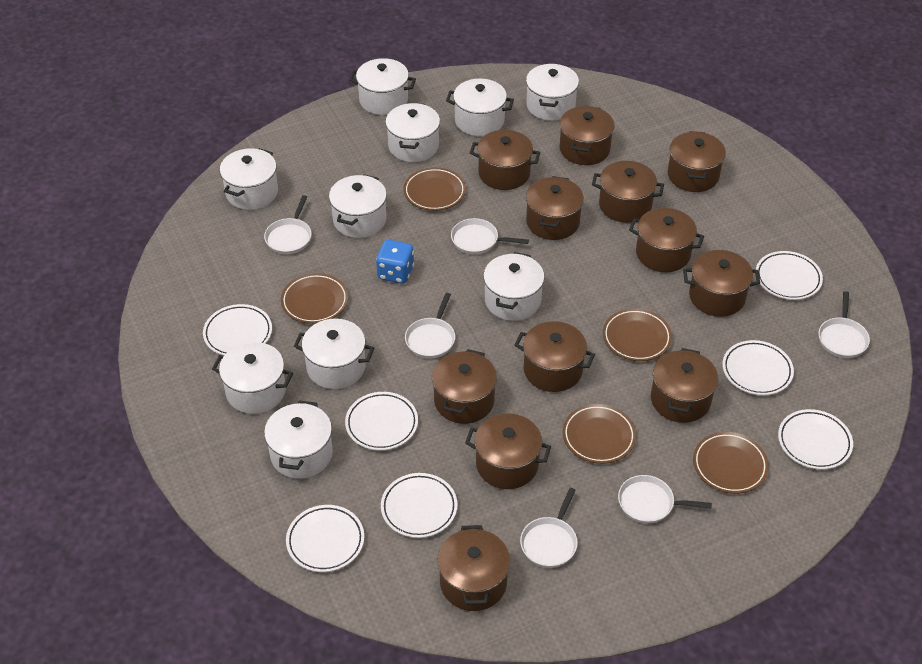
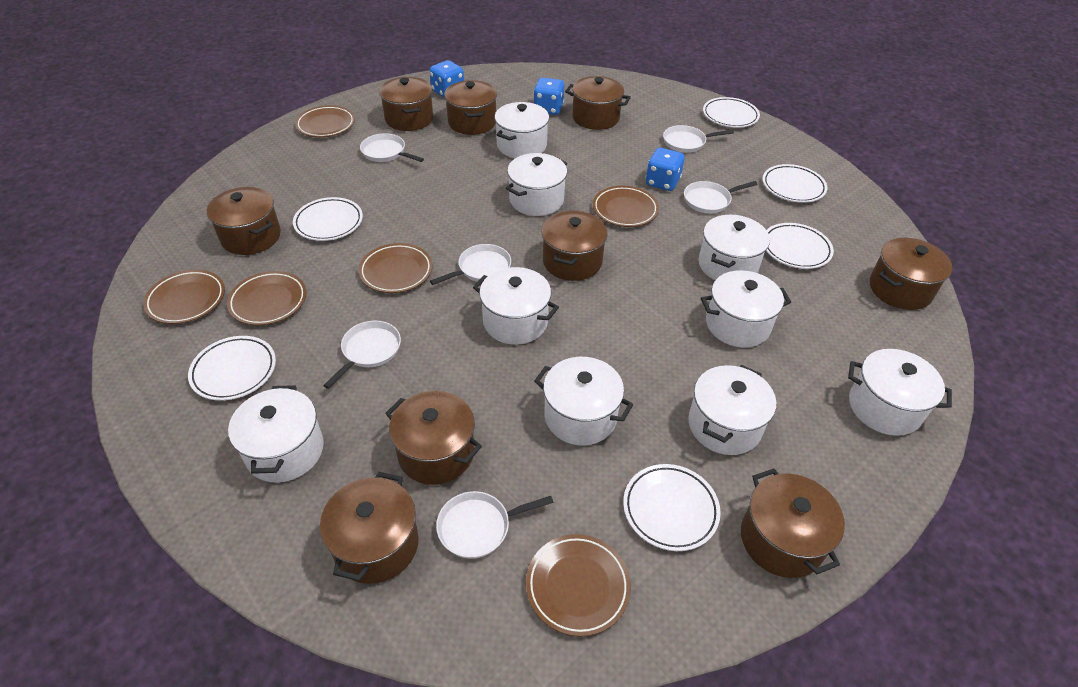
blue dice: 1 -> 3
brown plate: 5 -> 6
brown pot: 12 -> 9
white plate: 7 -> 6
white pot: 10 -> 9

